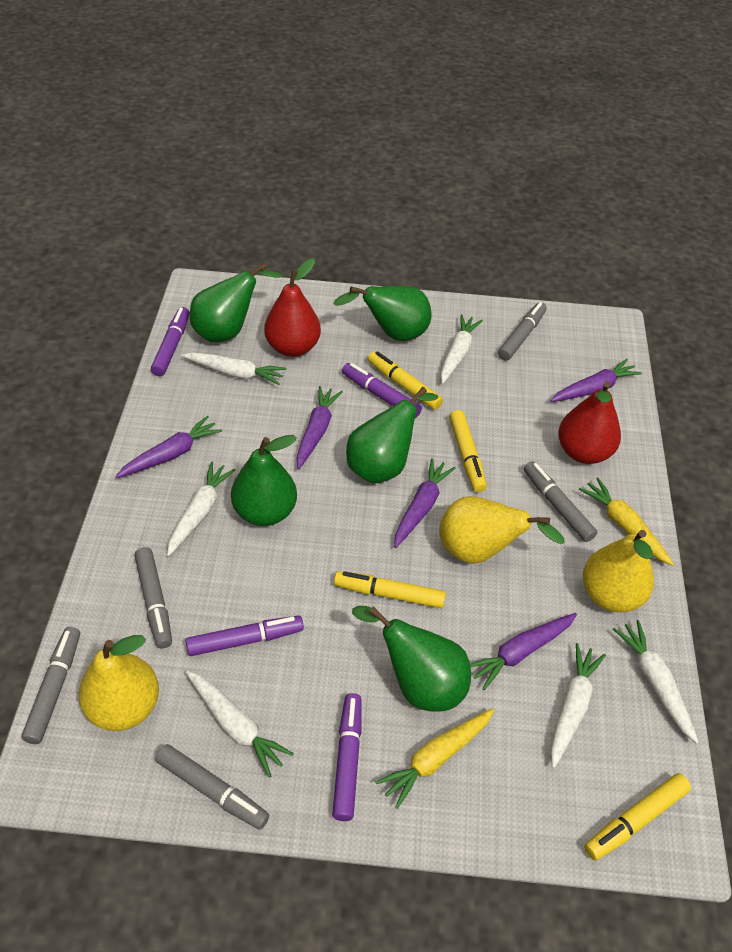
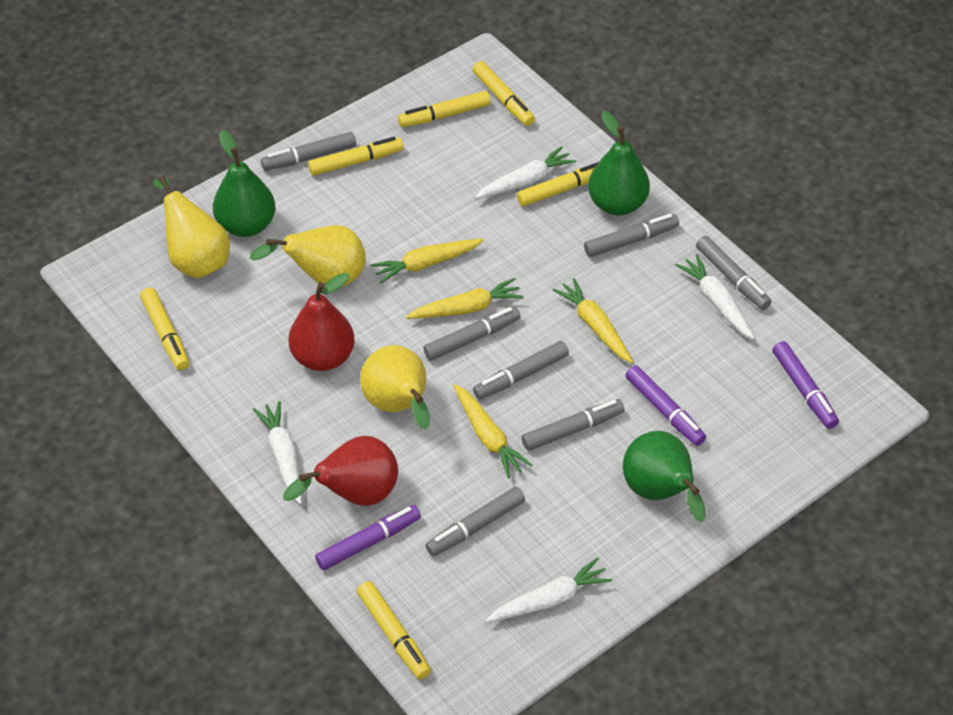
green pear: 5 -> 3
grey marker: 5 -> 7
purple carrot: 5 -> 0
purple marker: 4 -> 3
white carrot: 6 -> 4
yellow carrot: 2 -> 4
yellow marker: 4 -> 6

